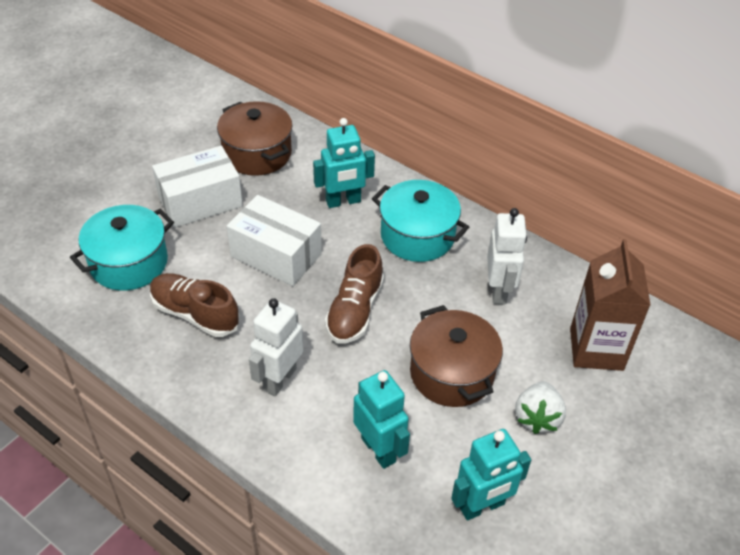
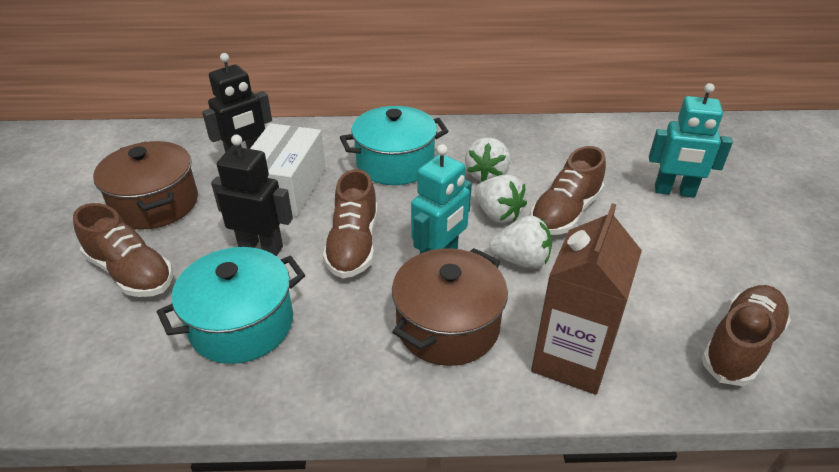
black robot: 0 -> 2
brown shoe: 2 -> 4
turquoise robot: 3 -> 2
white box: 2 -> 1
white robot: 2 -> 0
white strawberry: 1 -> 3

